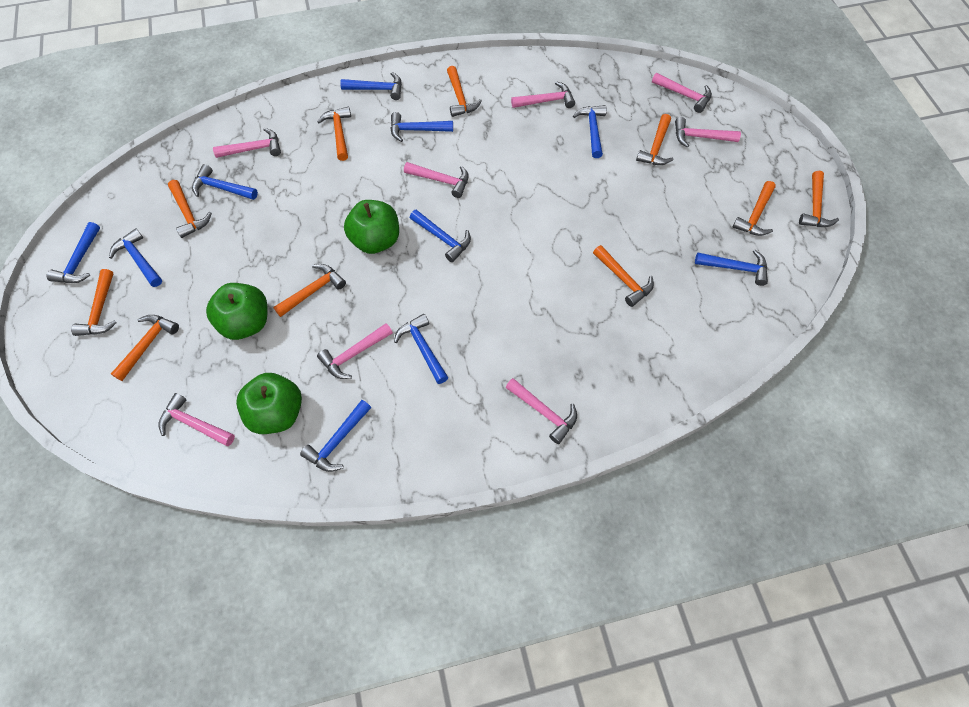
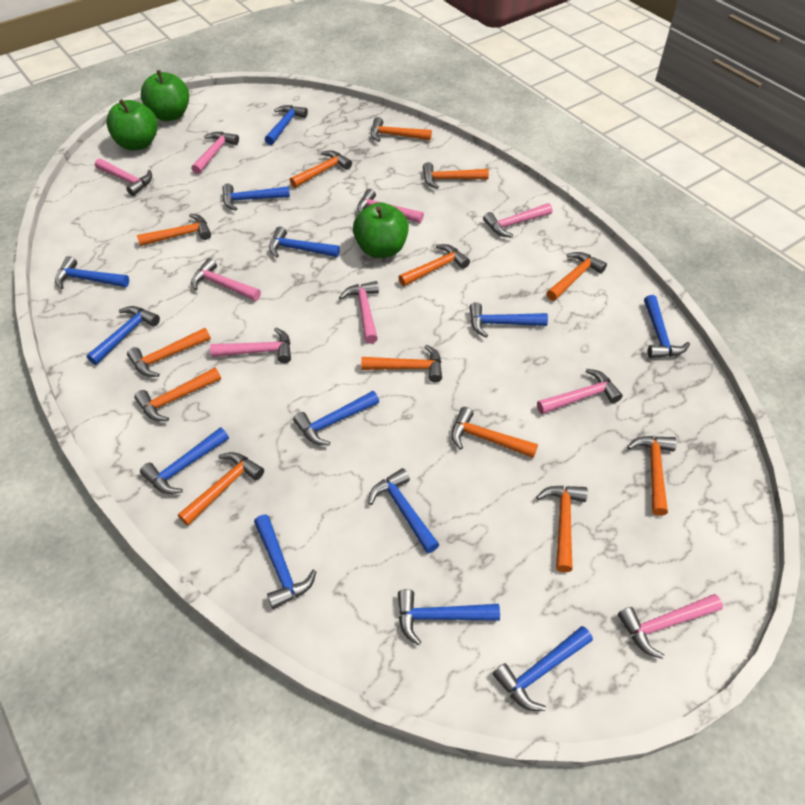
blue hammer: 10 -> 13
orange hammer: 10 -> 13
pink hammer: 8 -> 9

